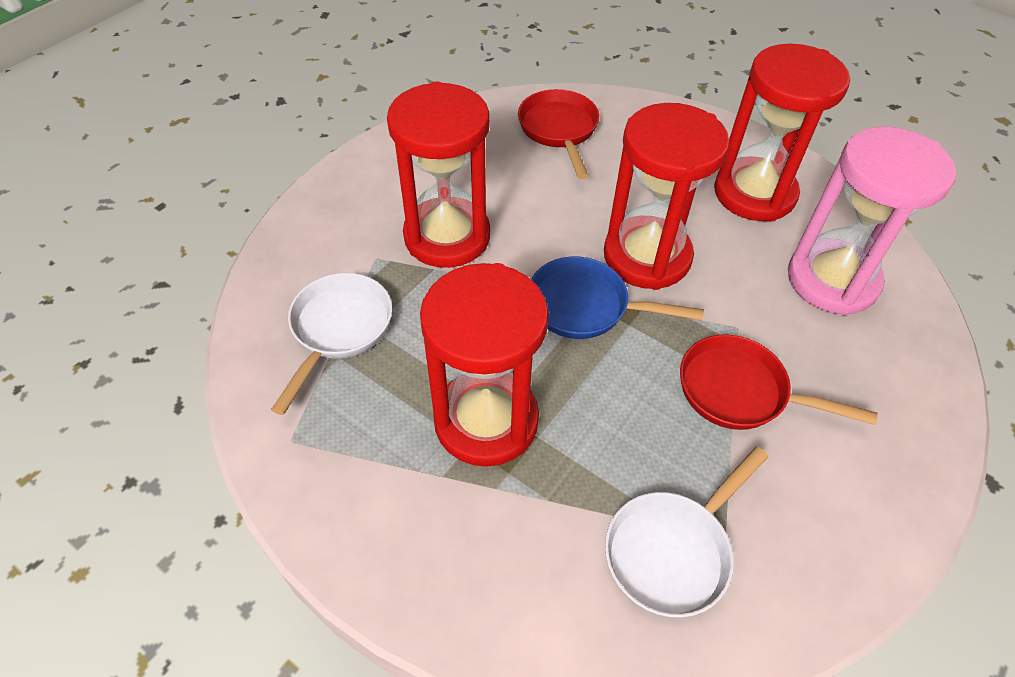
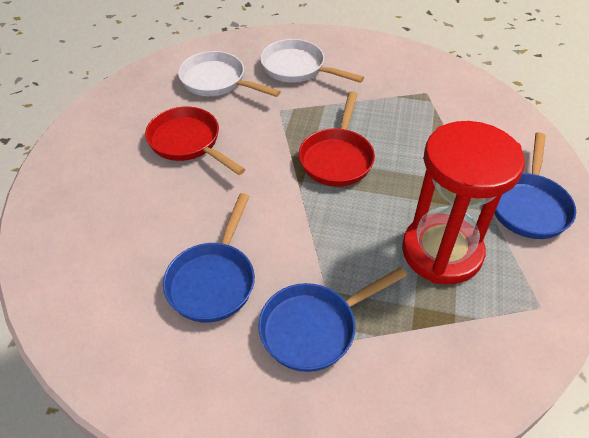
blue pan: 1 -> 3
pink hourglass: 1 -> 0
red hourglass: 4 -> 1

